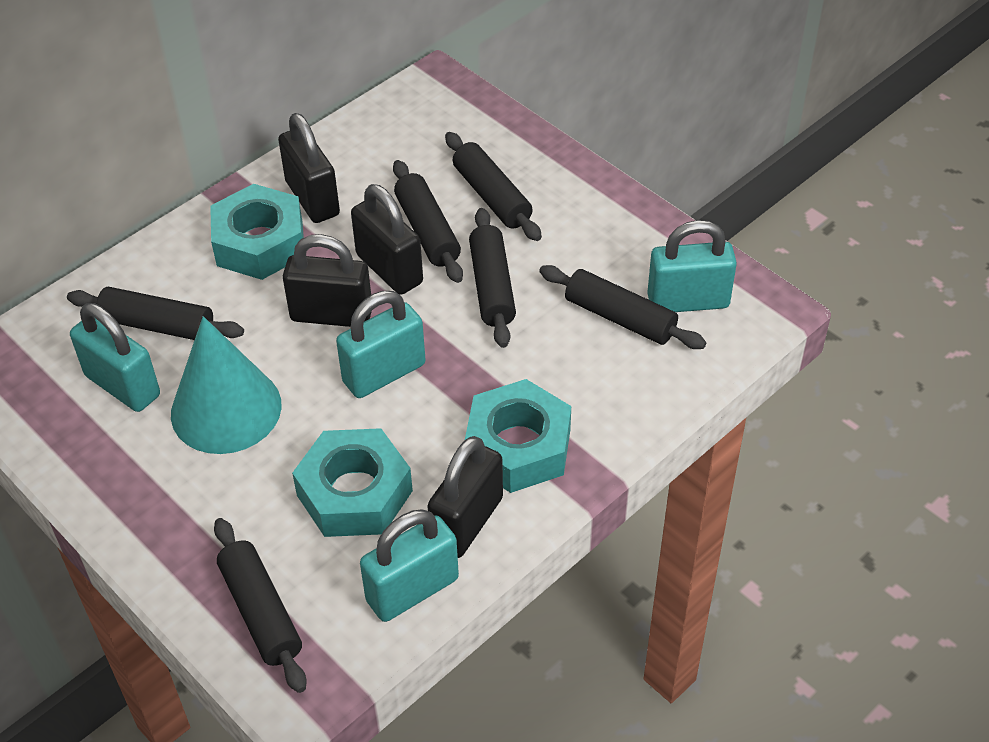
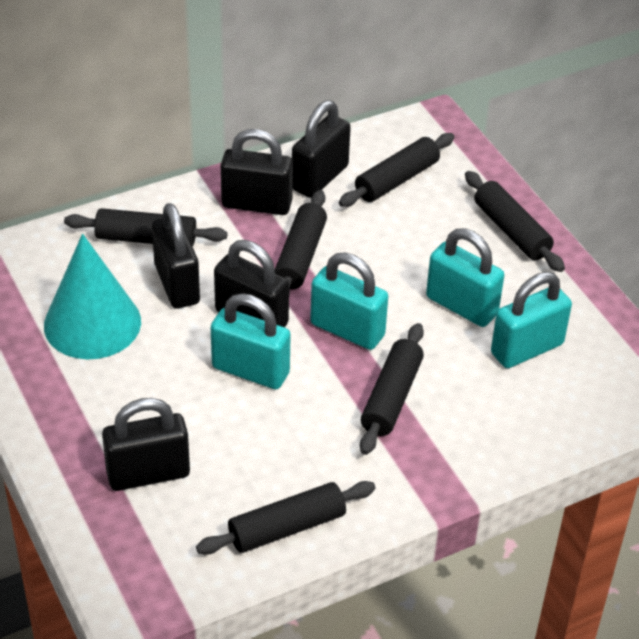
black padlock: 4 -> 5
turquoise nut: 3 -> 0

